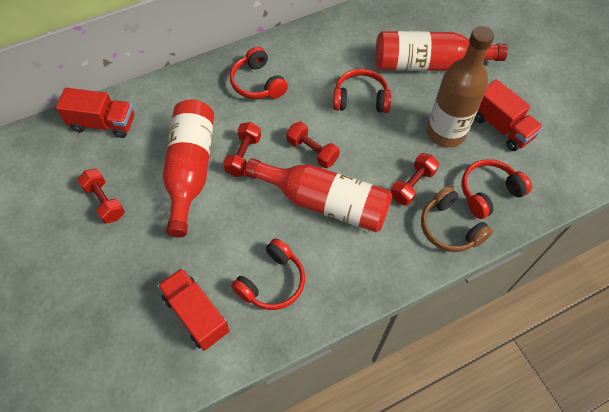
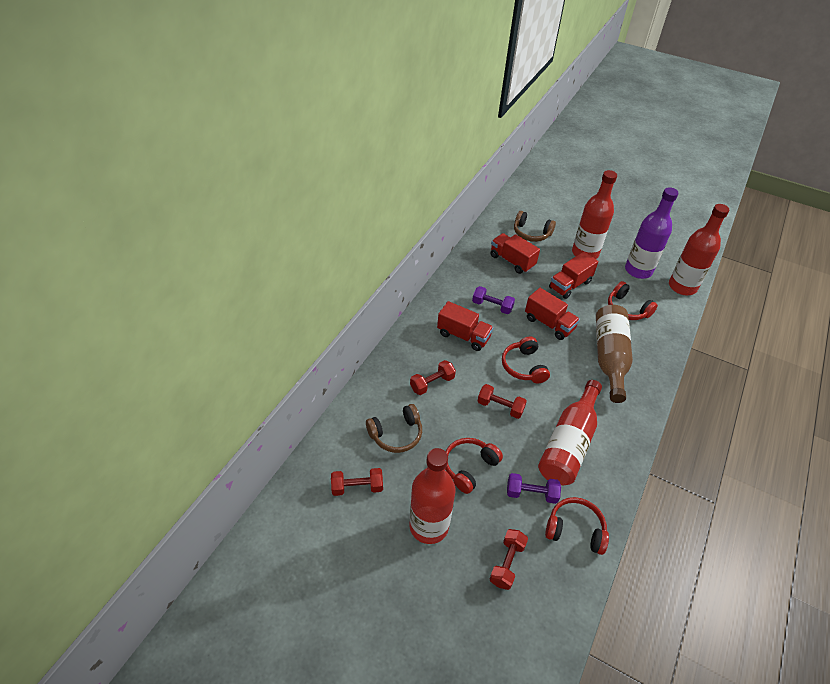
brown headphones: 1 -> 2
purple bottle: 0 -> 1
purple dumbbell: 0 -> 2
red bottle: 3 -> 4
red truck: 3 -> 4

